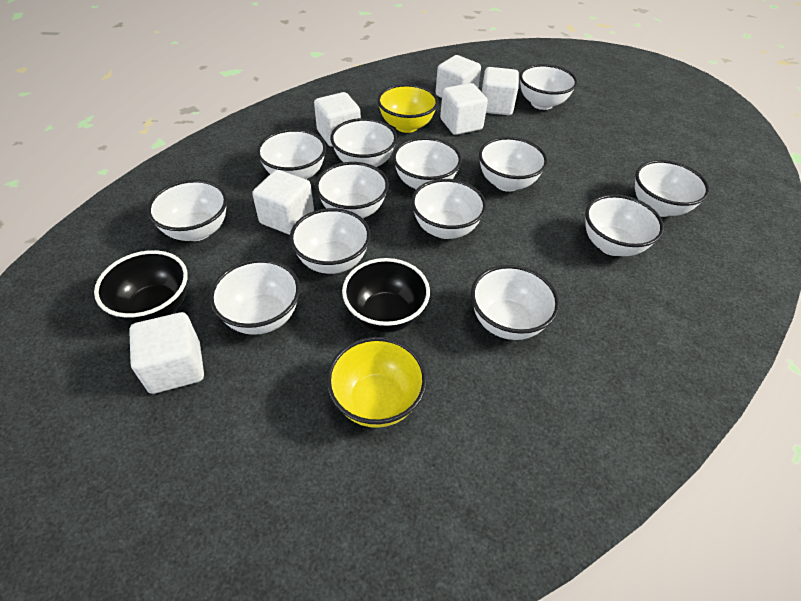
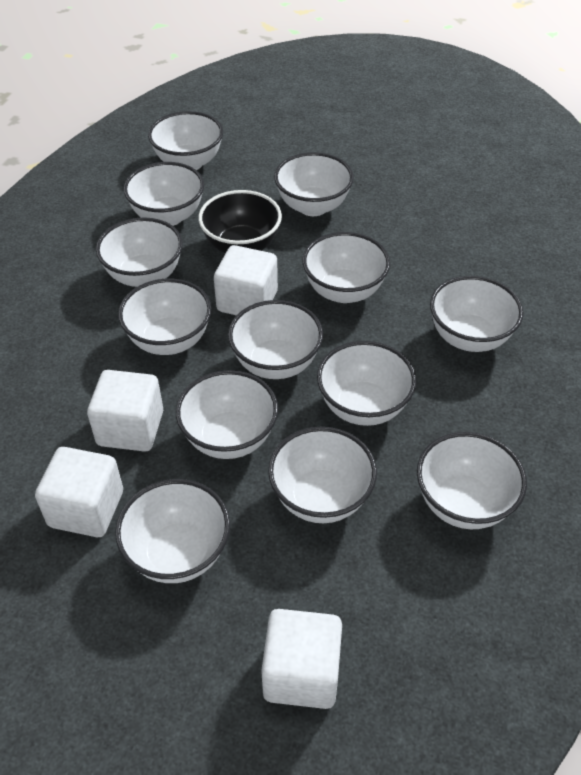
black bowl: 2 -> 1
white cube: 6 -> 4
yellow bowl: 2 -> 0

